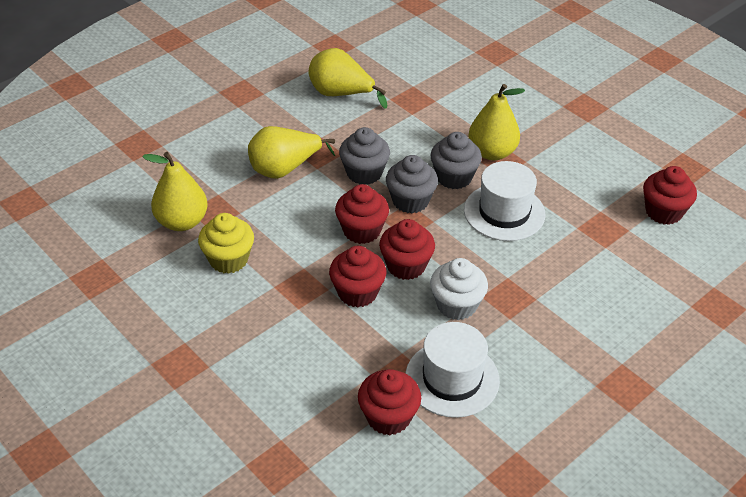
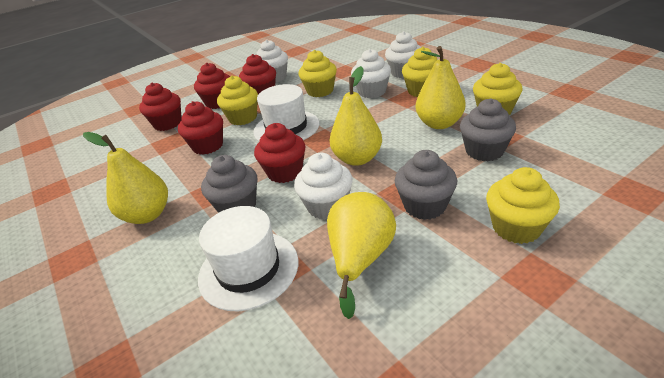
white cupcake: 1 -> 4
yellow cupcake: 1 -> 5

